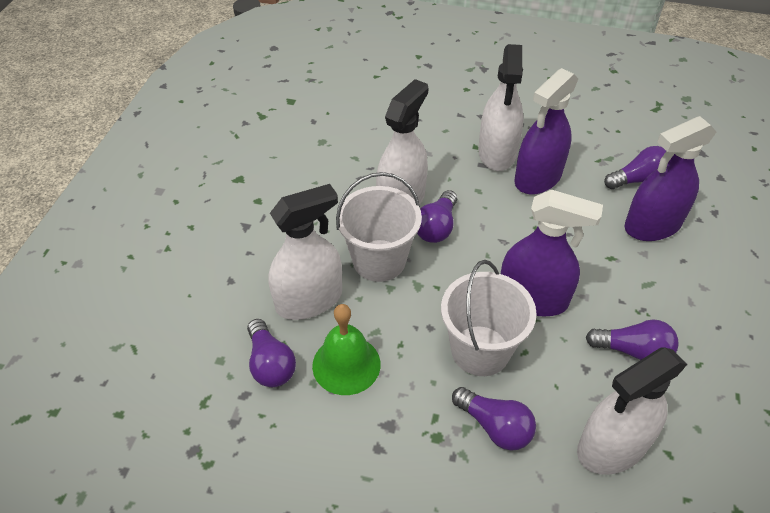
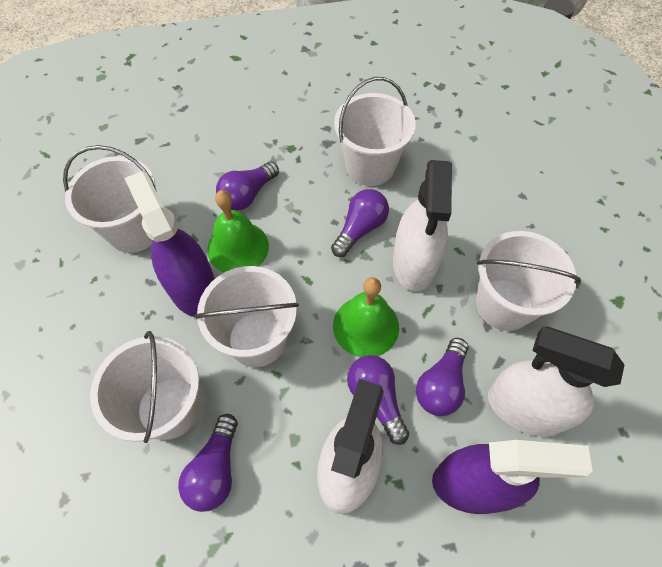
green bell: 1 -> 2
purple spray bottle: 3 -> 2
white bucket: 2 -> 5
white spray bottle: 4 -> 3

